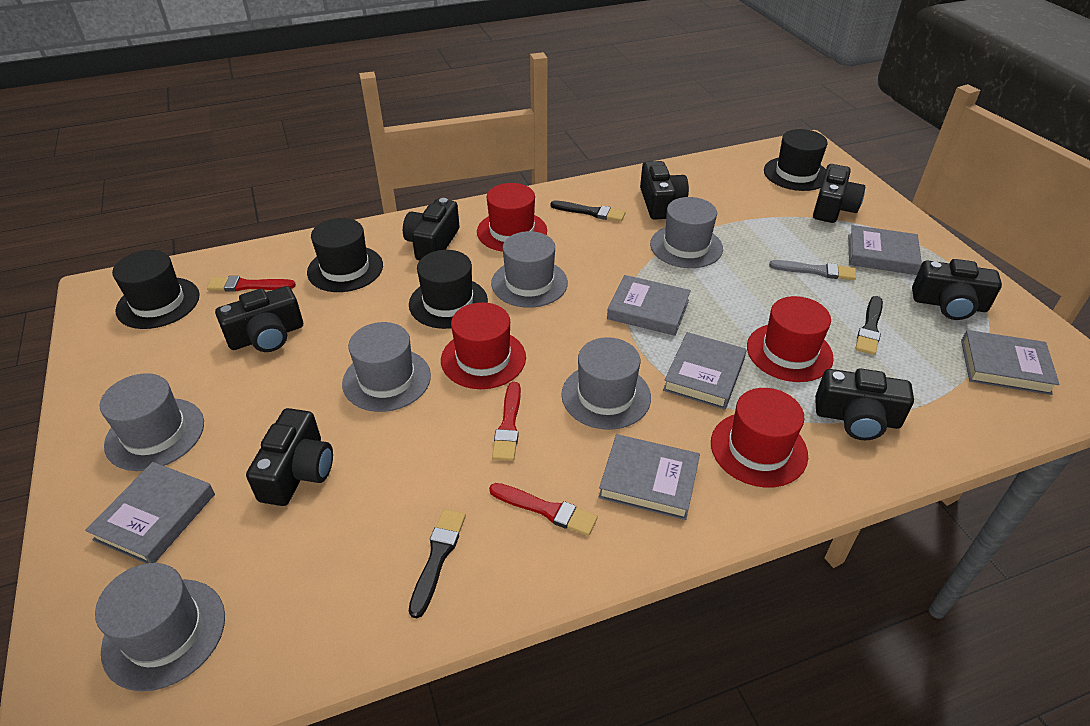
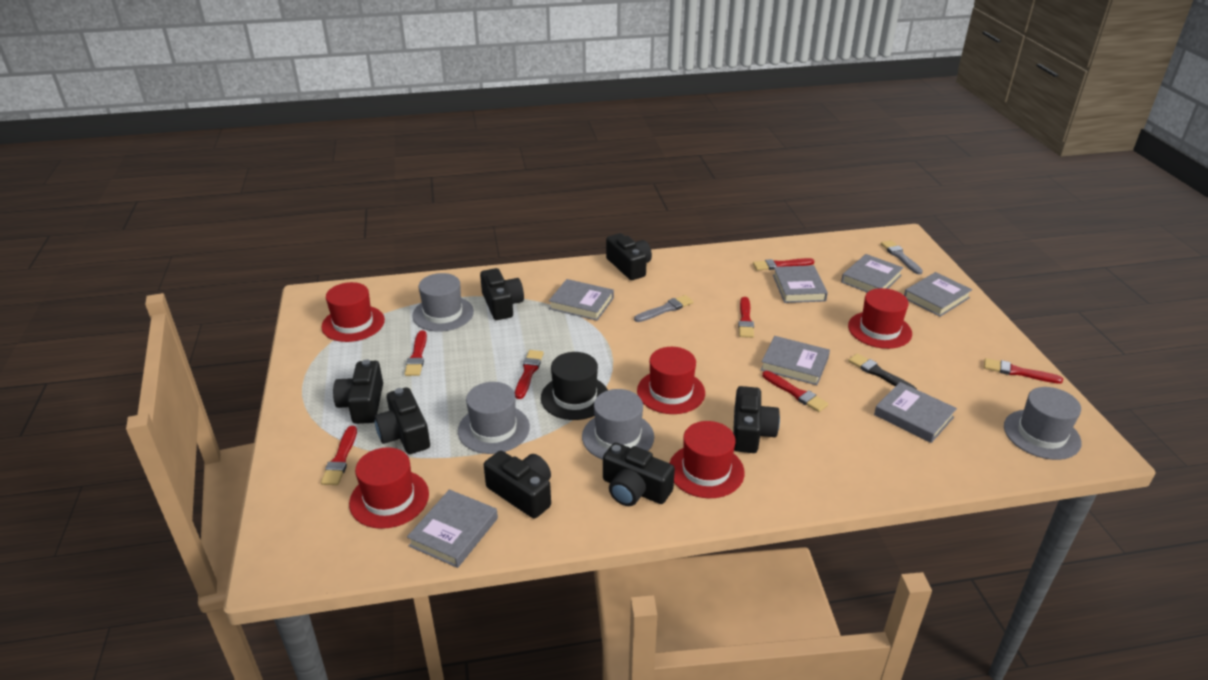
black brush: 3 -> 1
black hat: 4 -> 1
grey book: 6 -> 7
grey brush: 1 -> 2
grey hat: 6 -> 4
red brush: 3 -> 7
red hat: 4 -> 5

